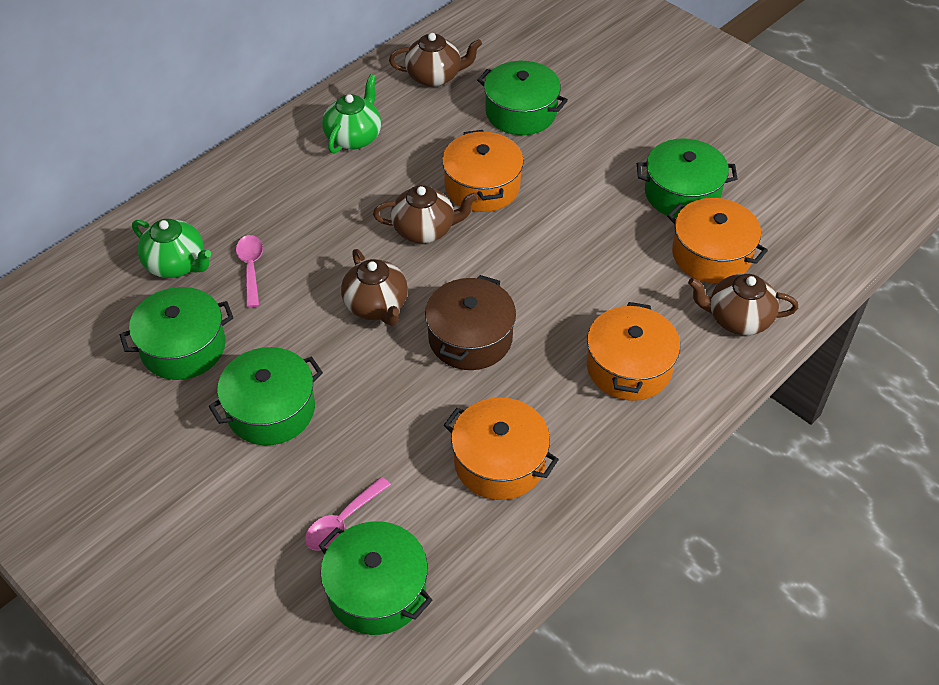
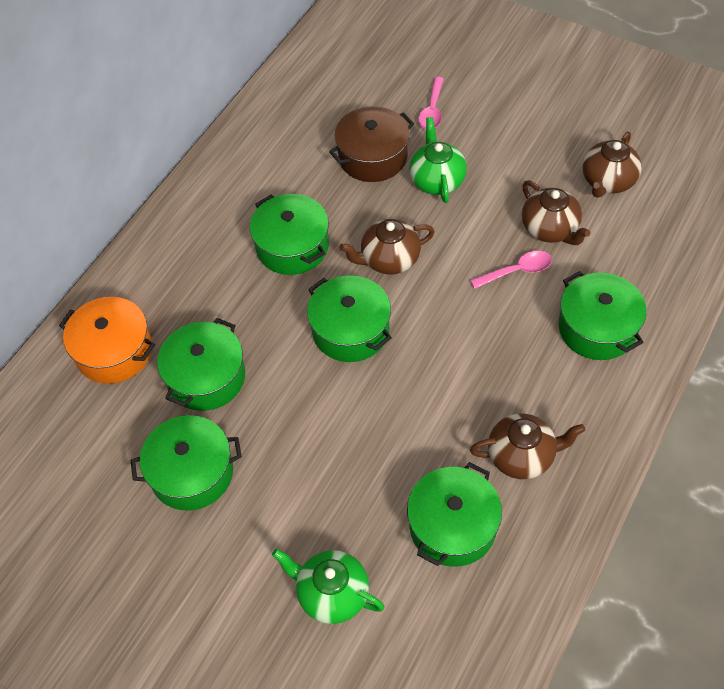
green pot: 5 -> 6
orange pot: 4 -> 1

